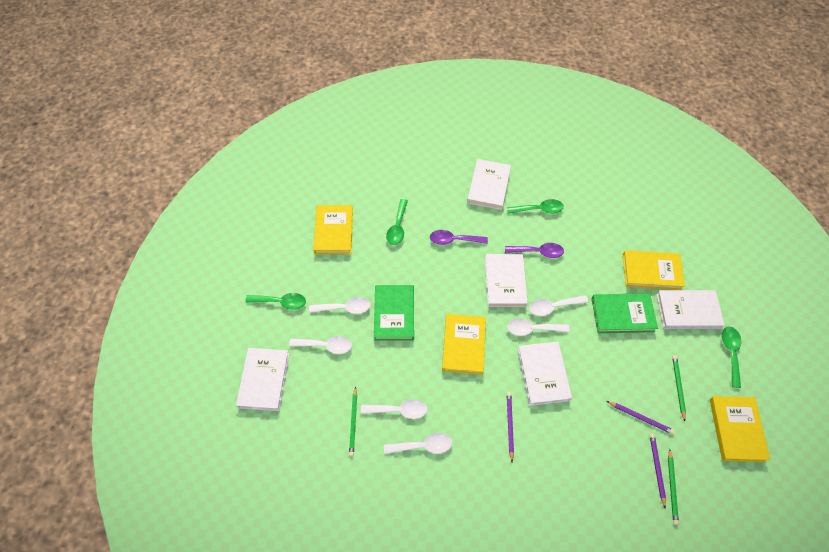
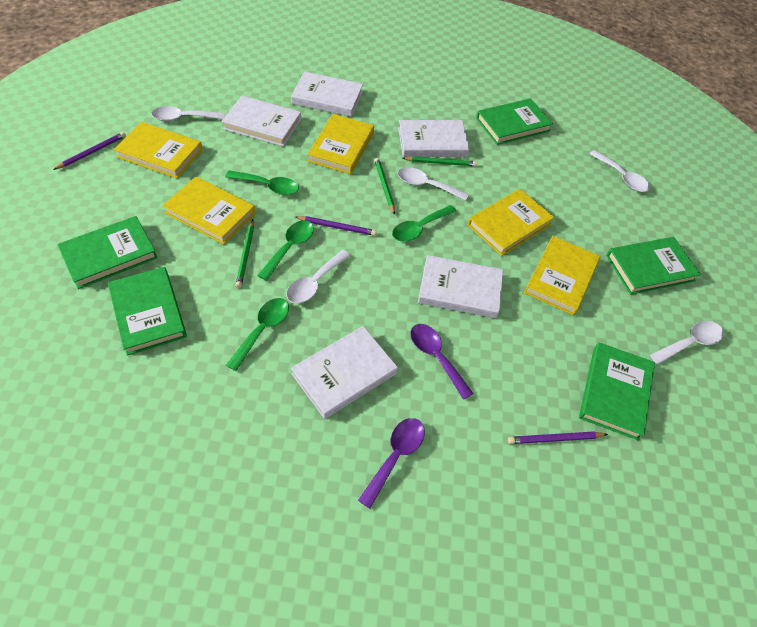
green book: 2 -> 5
white spoon: 6 -> 5
yellow book: 4 -> 5

